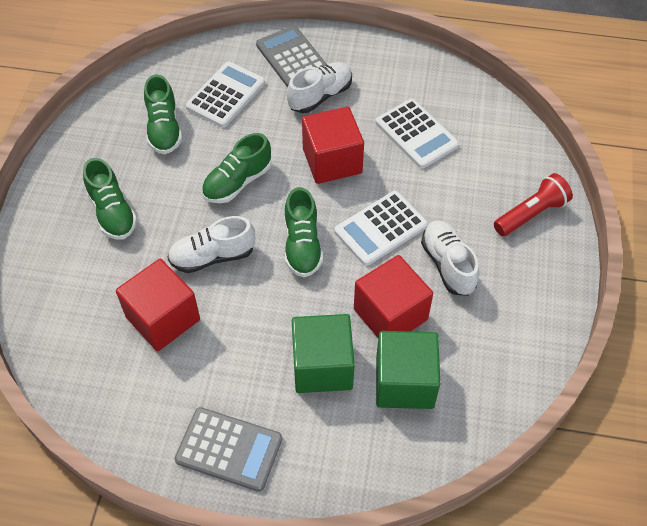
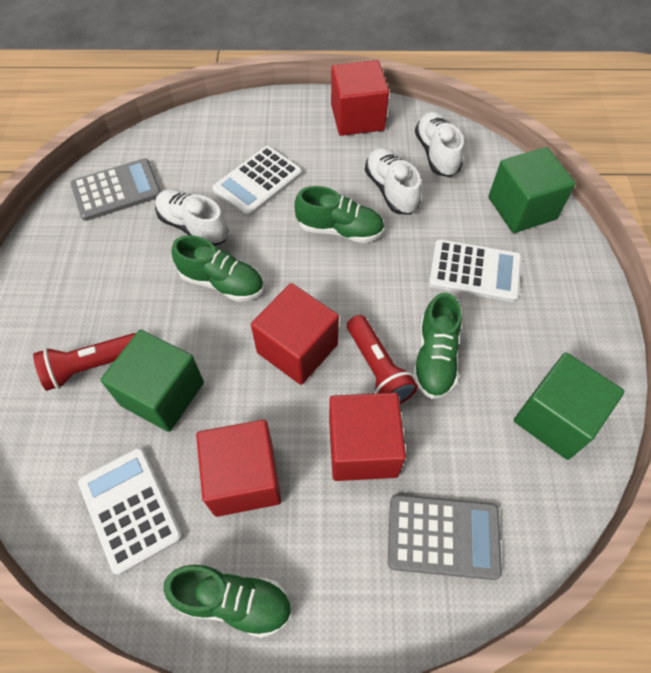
green cube: 2 -> 3
red cube: 3 -> 4
red flashlight: 1 -> 2

